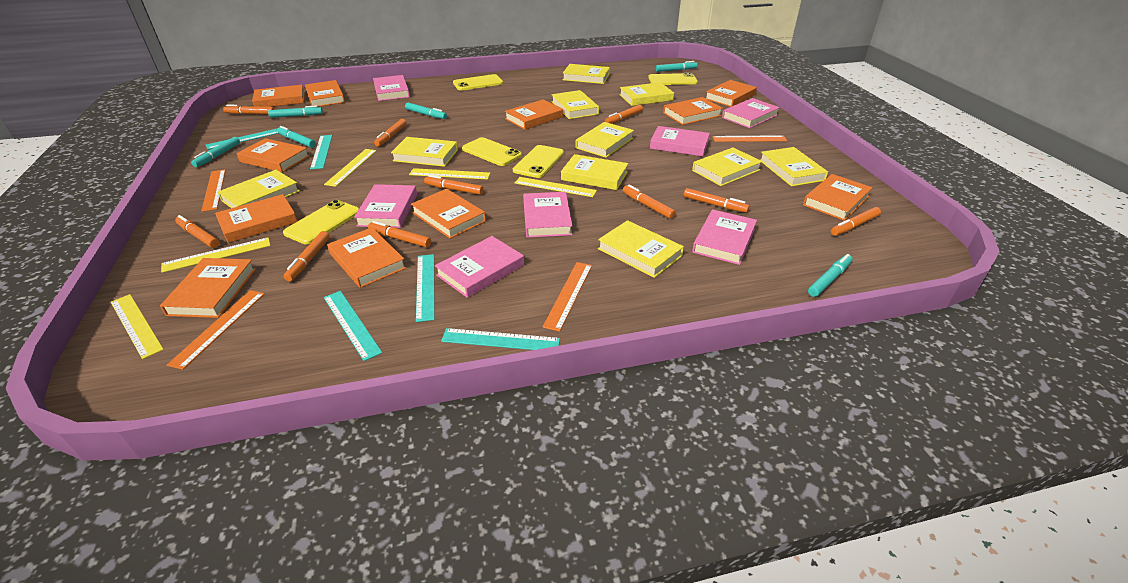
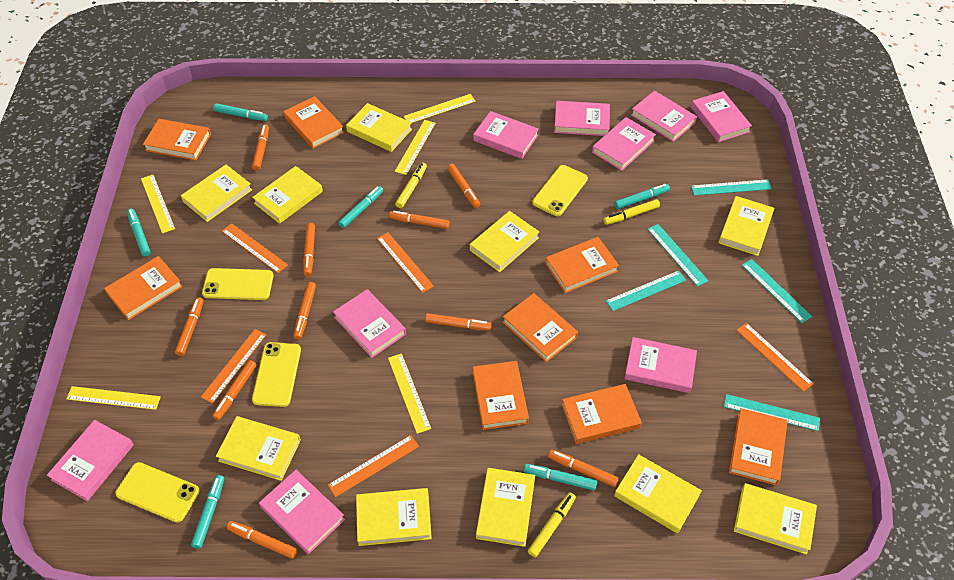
orange book: 11 -> 8
orange ruler: 4 -> 5
pink book: 7 -> 9
yellow marker: 0 -> 3
yellow phone: 5 -> 4

